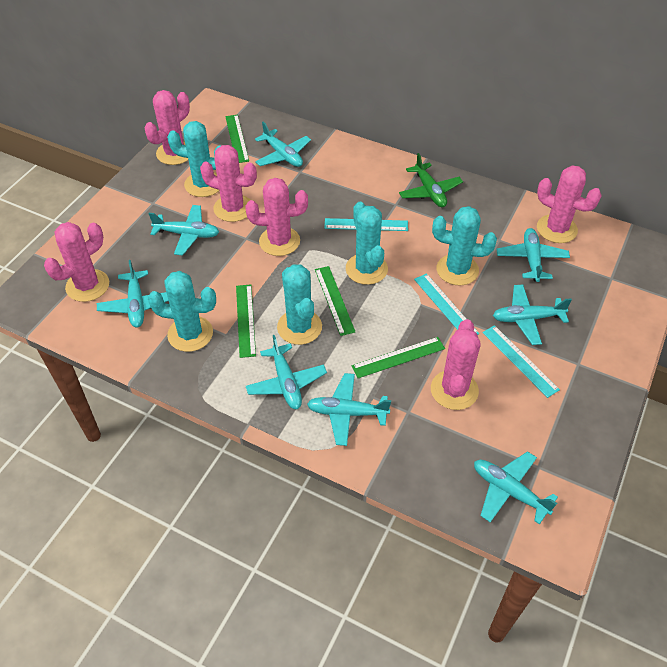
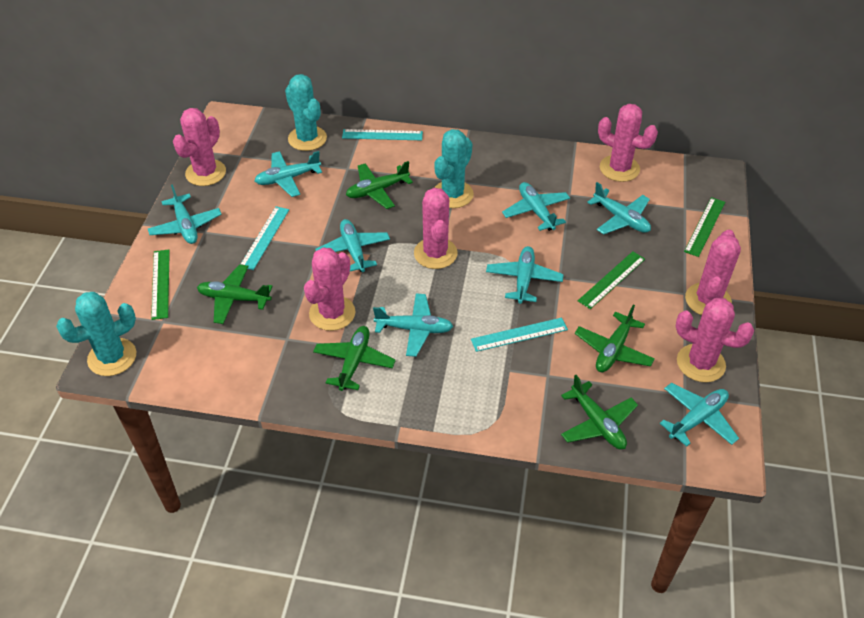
green plane: 1 -> 5
green ruler: 4 -> 3
turquoise cactus: 5 -> 3

